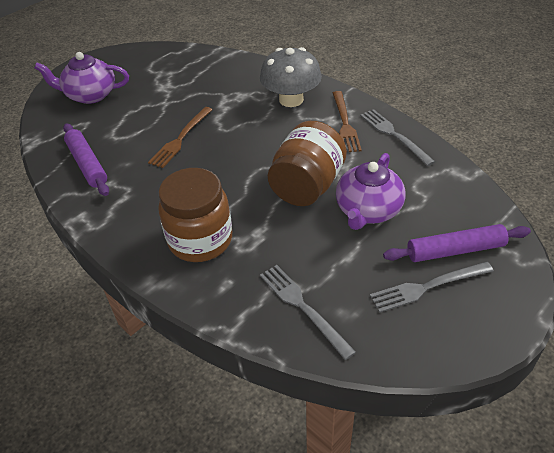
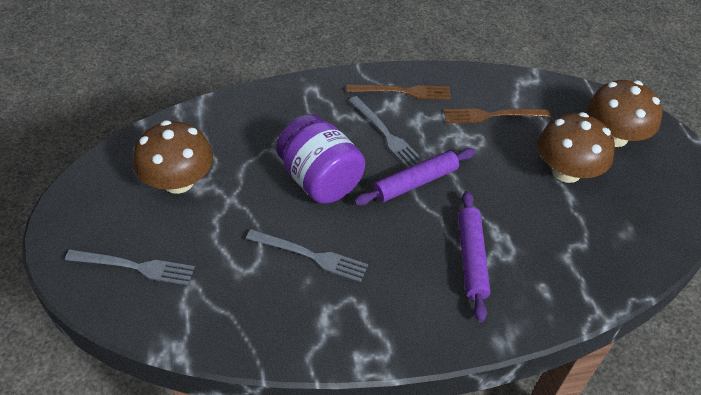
brown jar: 2 -> 0
brown mushroom: 0 -> 3
grey mushroom: 1 -> 0
purple jar: 0 -> 1
purple teapot: 2 -> 0

